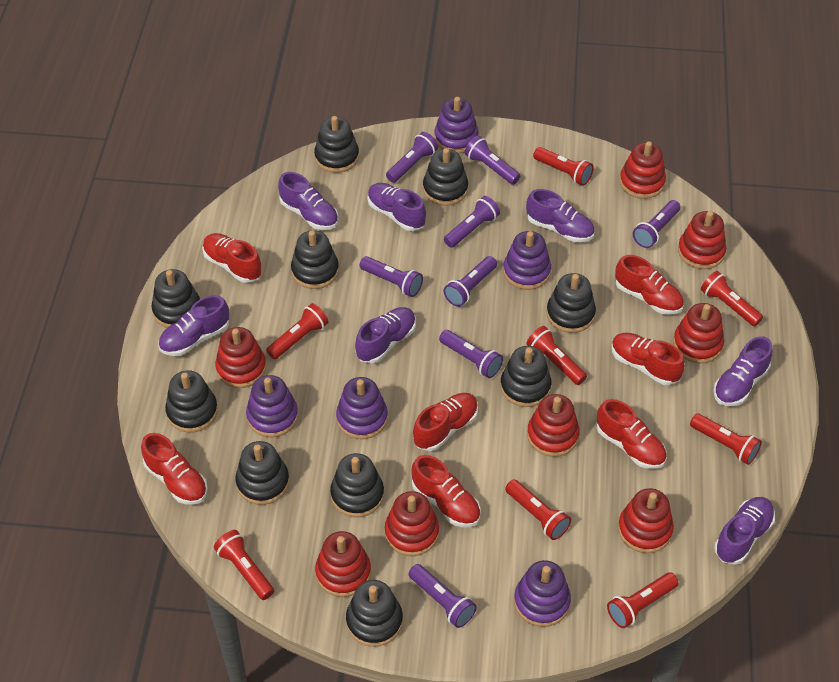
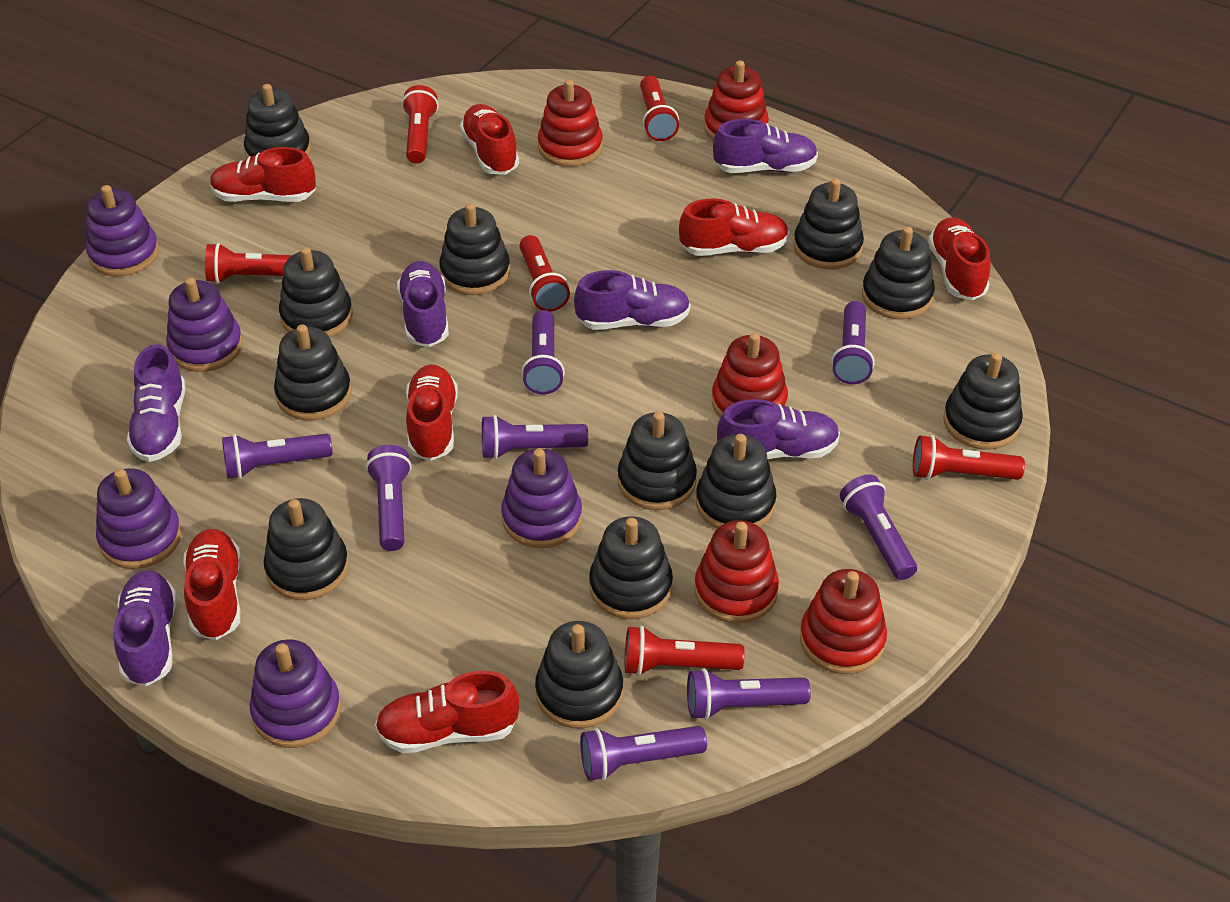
black stacking toy: 10 -> 12
purple shoe: 7 -> 6
red flashlight: 8 -> 6
red stacking toy: 8 -> 5

